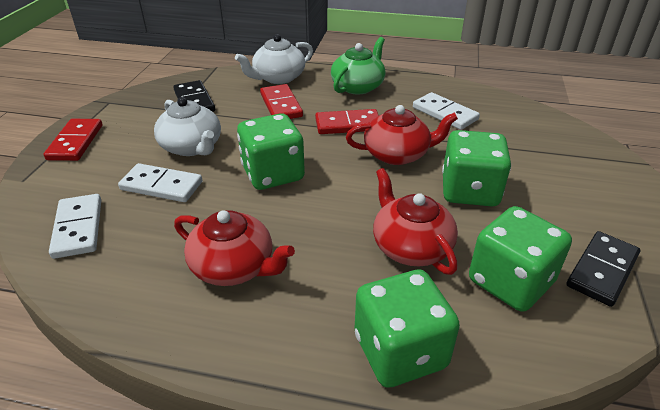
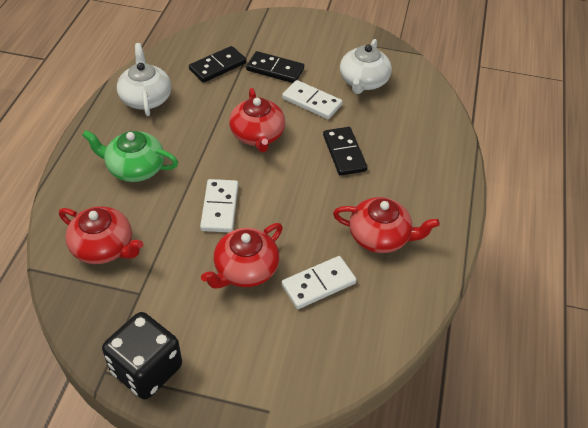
black dice: 0 -> 1
black domino: 2 -> 3
green dice: 4 -> 0
red domino: 3 -> 0
red teapot: 3 -> 4

